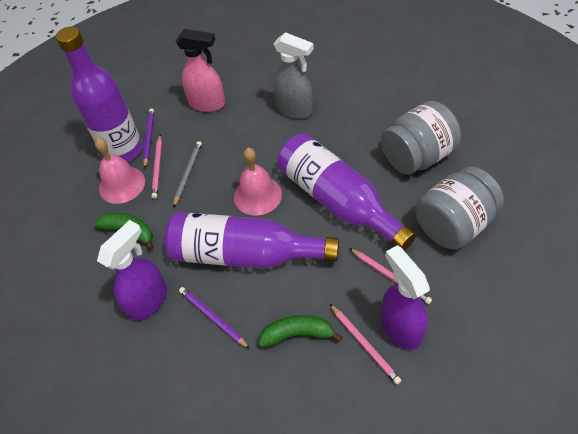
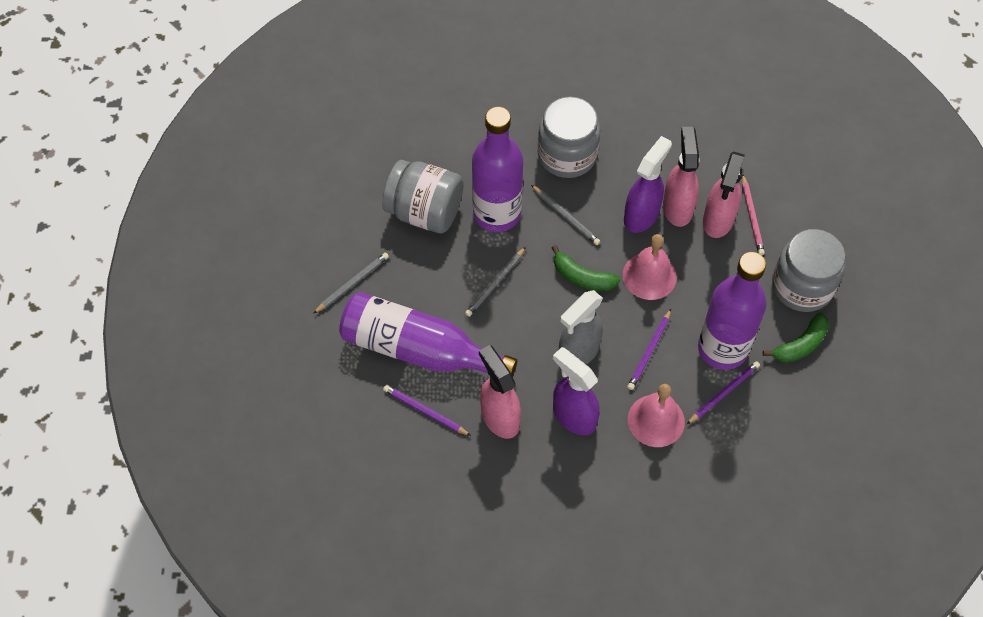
grey jar: 2 -> 3
grey pencil: 1 -> 3
pink pencil: 3 -> 1
pink spray bottle: 1 -> 3
purple pencil: 2 -> 3

